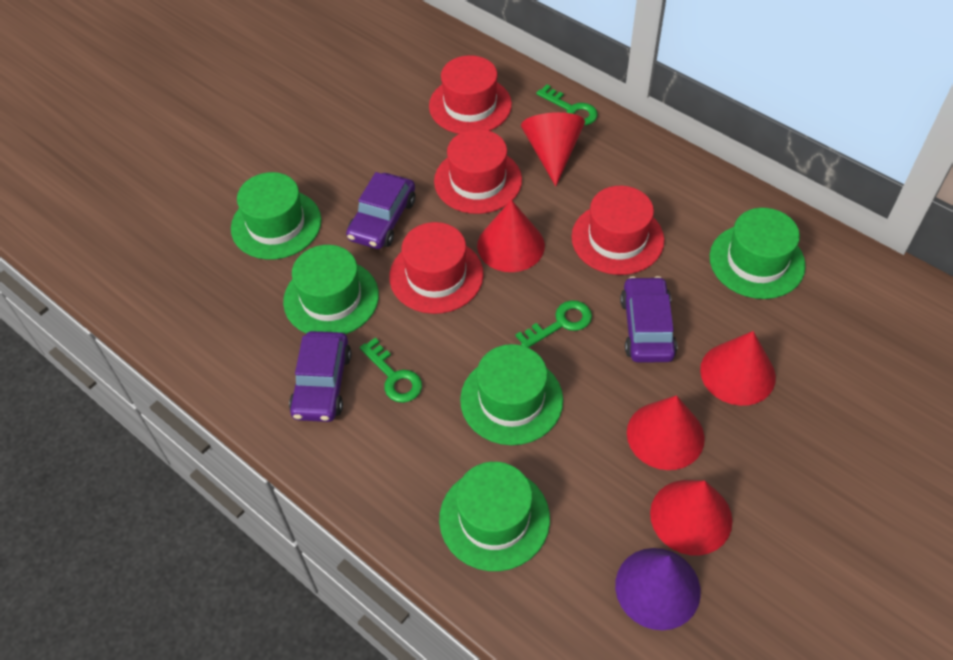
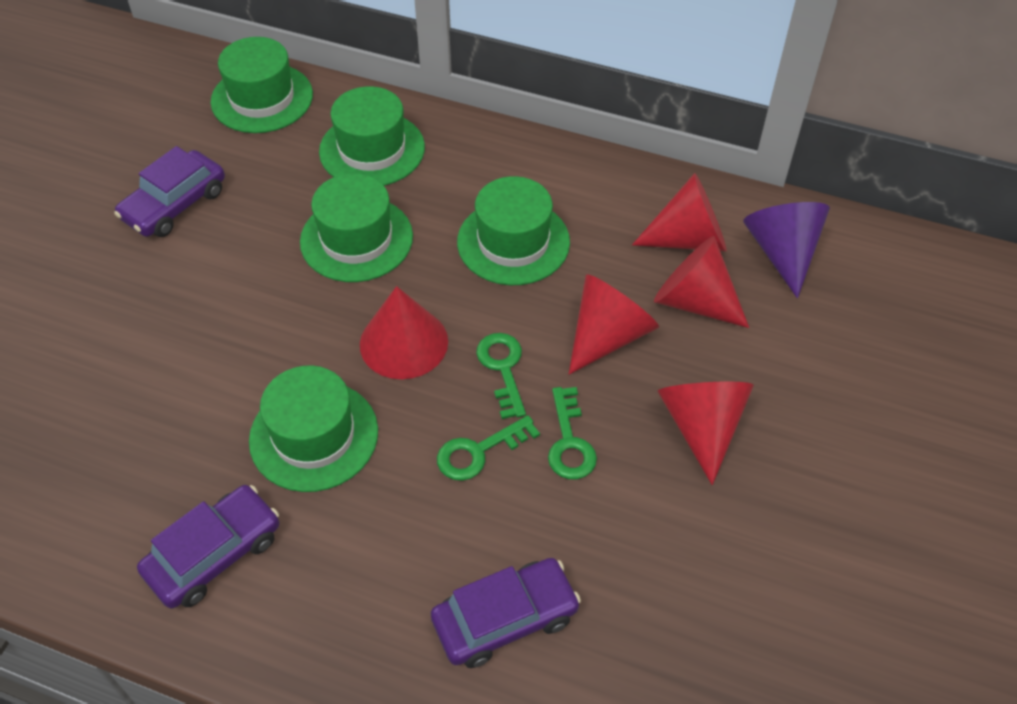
red hat: 4 -> 0

